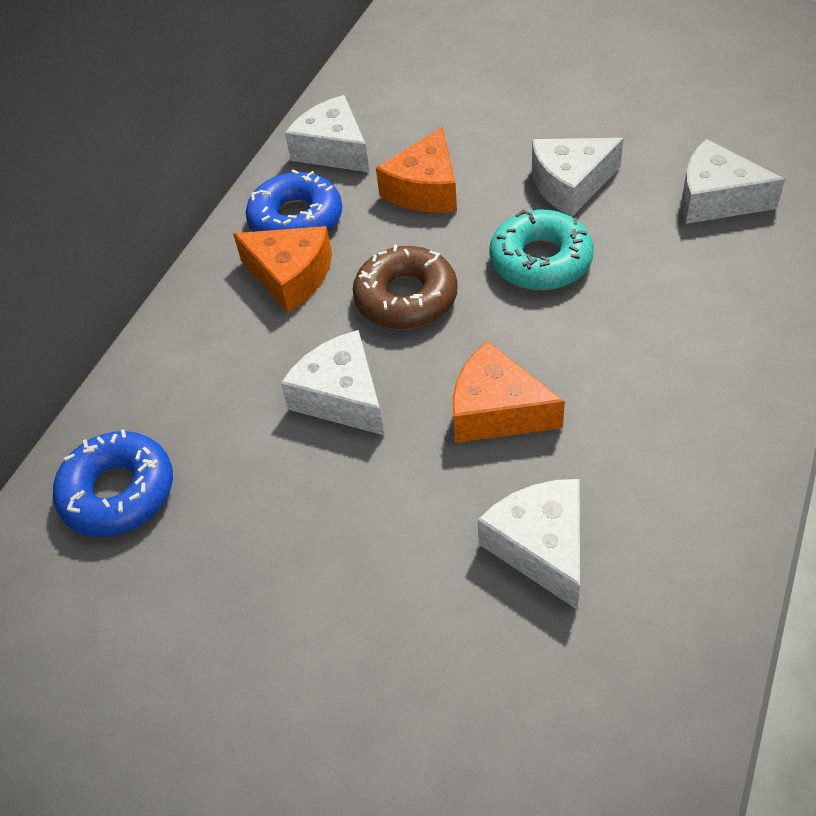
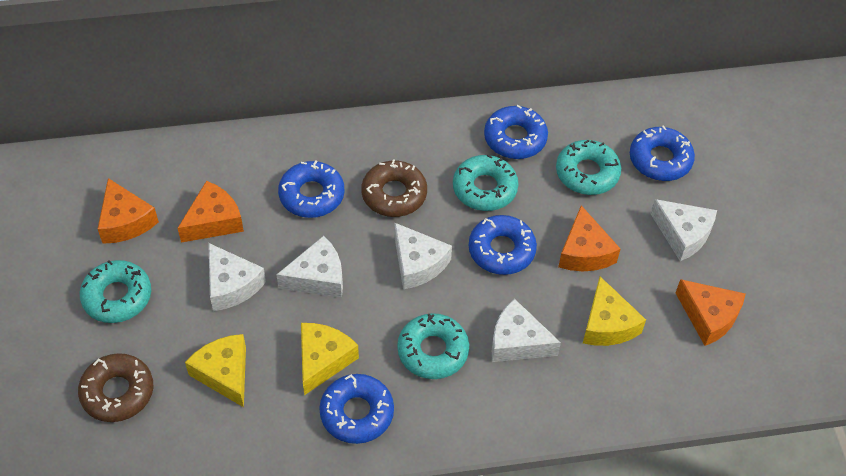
blue donut: 2 -> 5
brown donut: 1 -> 2
orange cheese: 3 -> 4
turquoise donut: 1 -> 4
yellow cheese: 0 -> 3

